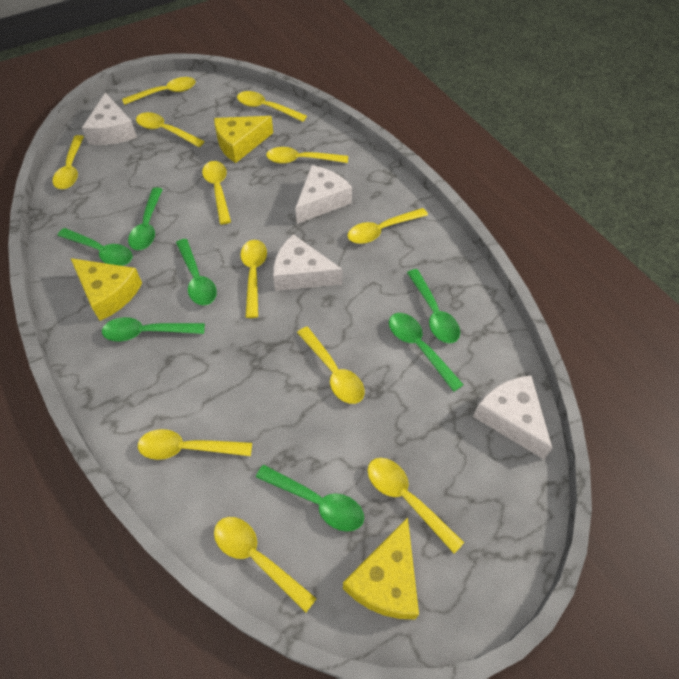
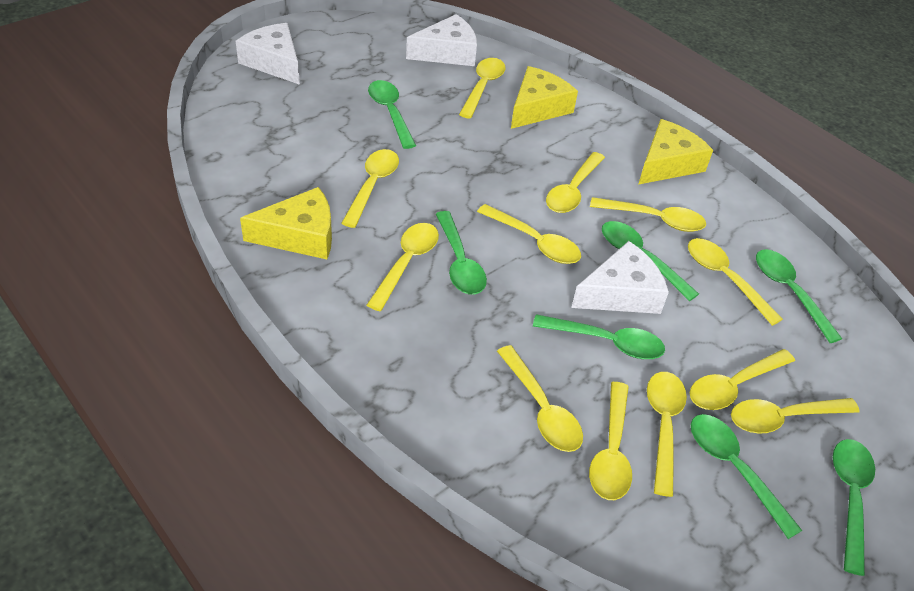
white cheese: 4 -> 3

